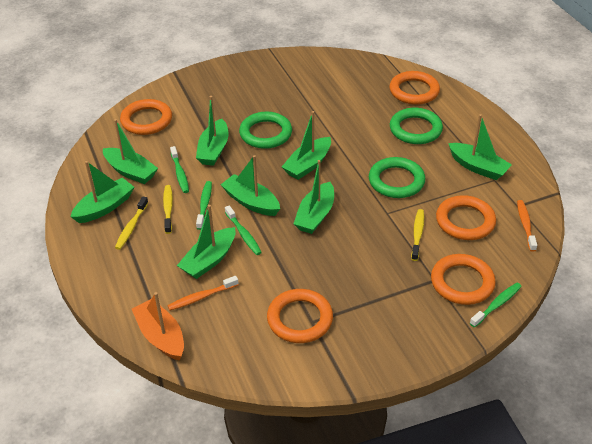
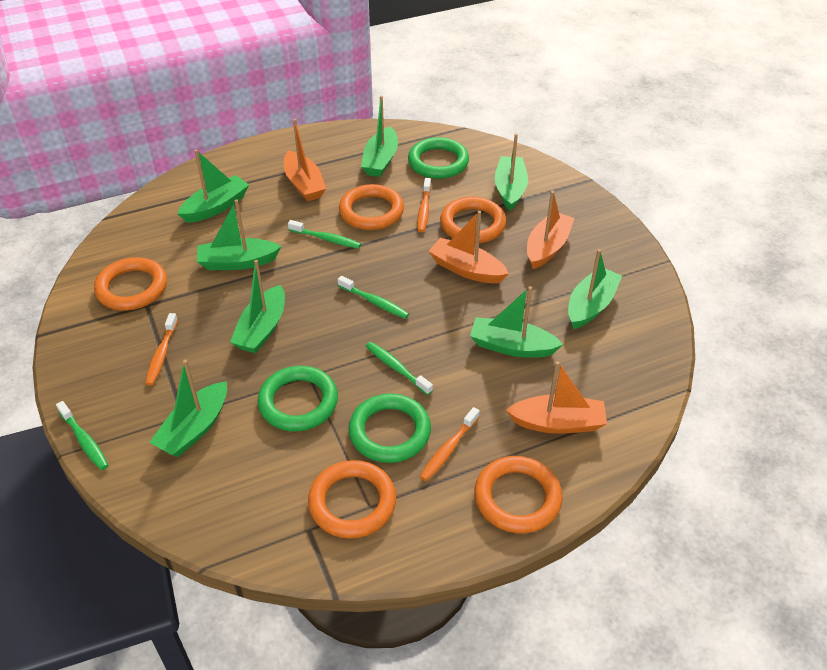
orange boat: 1 -> 4
orange toothbrush: 2 -> 3
yellow toothbrush: 3 -> 0

